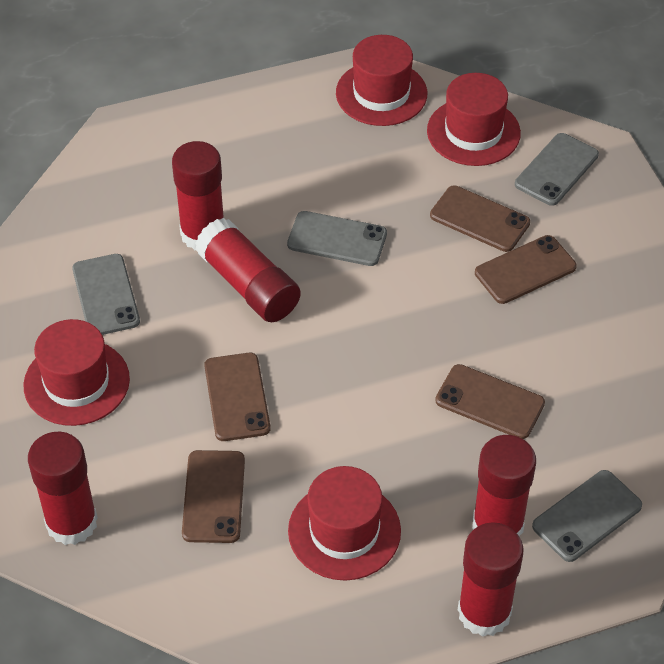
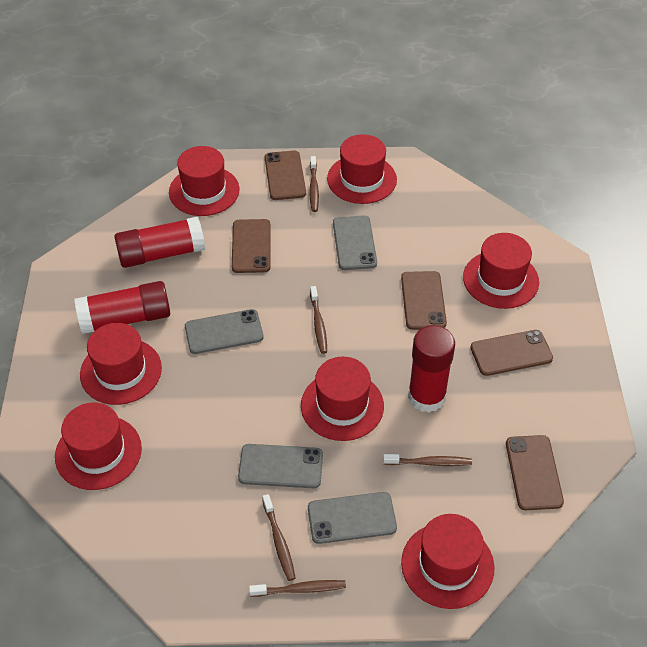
brown toothbrush: 0 -> 5
red glue stick: 5 -> 3
red hat: 4 -> 7

